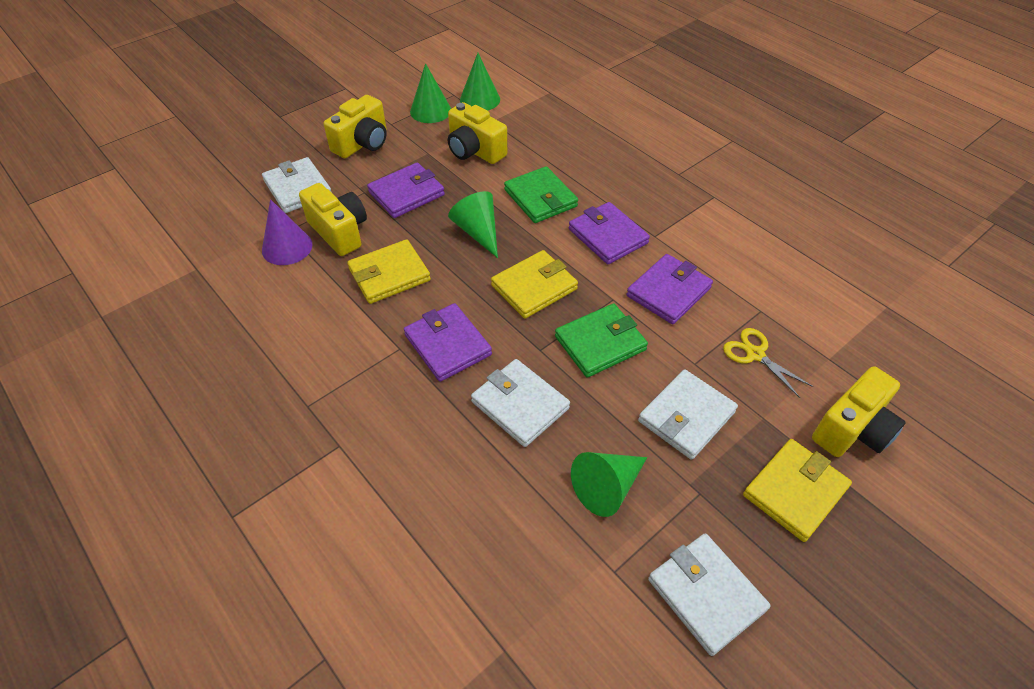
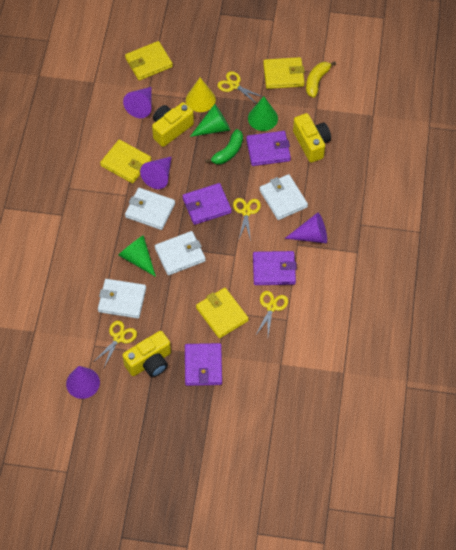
green banana: 0 -> 1
green cone: 4 -> 3
green wallet: 2 -> 0
purple cone: 1 -> 4
yellow banana: 0 -> 1
yellow camera: 4 -> 3
yellow cone: 0 -> 1
yellow scissors: 1 -> 4
yellow wallet: 3 -> 4

